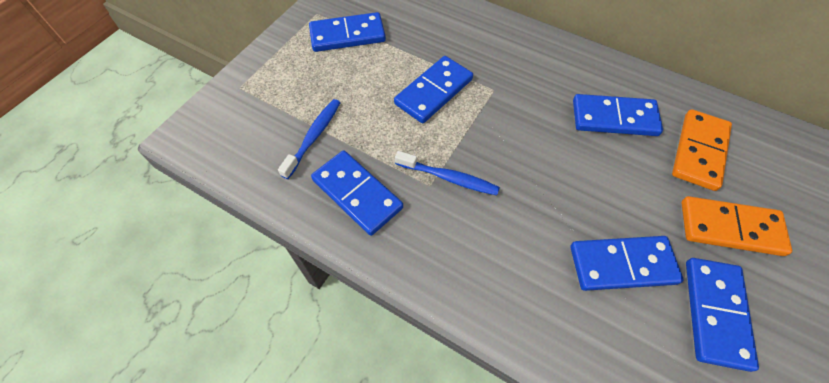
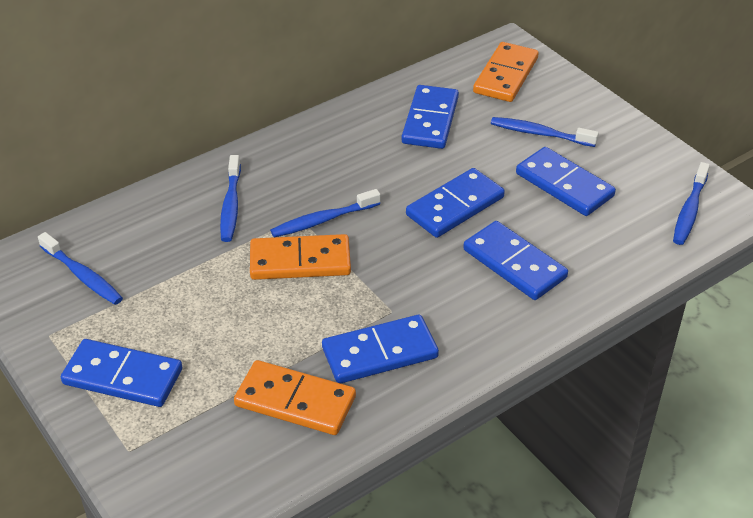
blue toothbrush: 2 -> 5
orange domino: 2 -> 3

